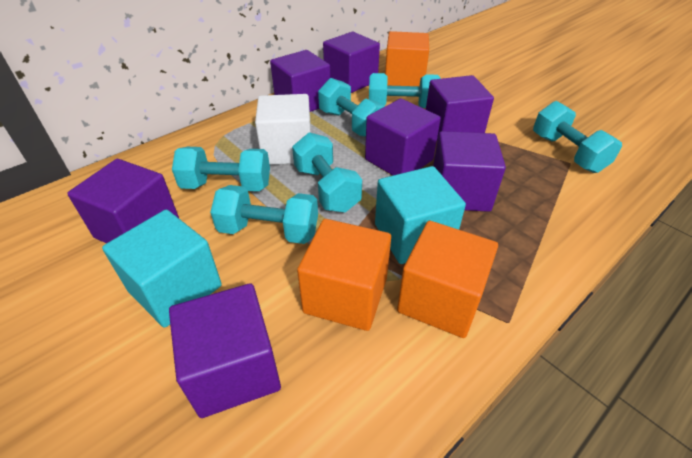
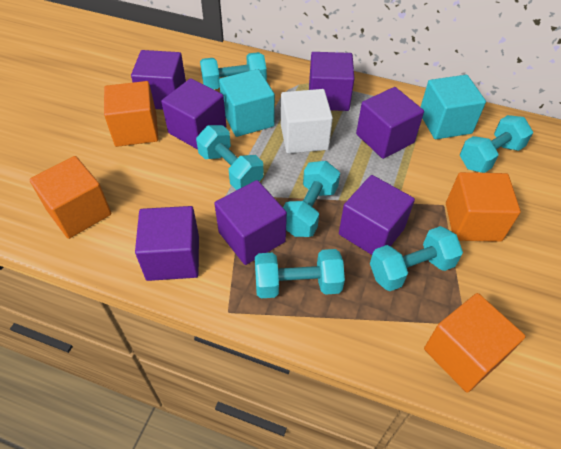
orange cube: 3 -> 4

